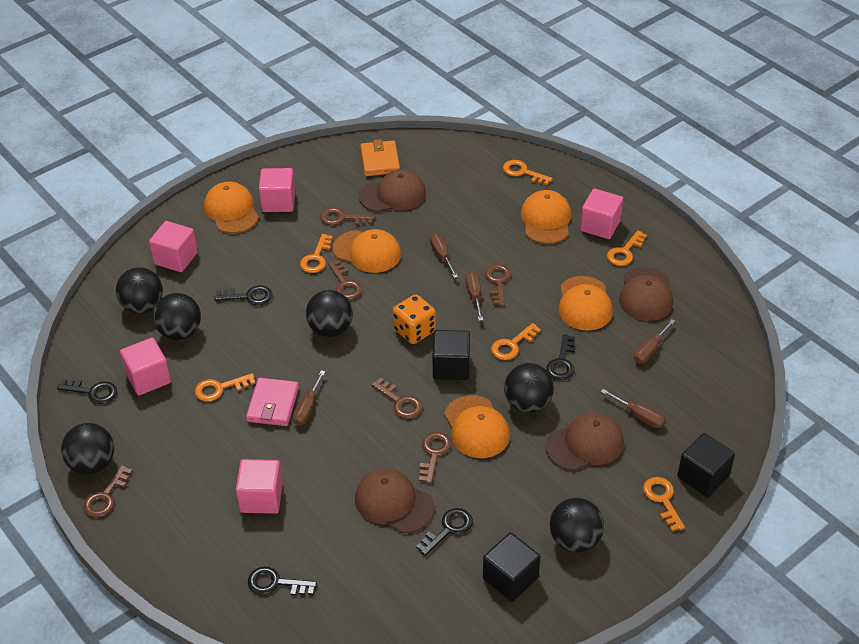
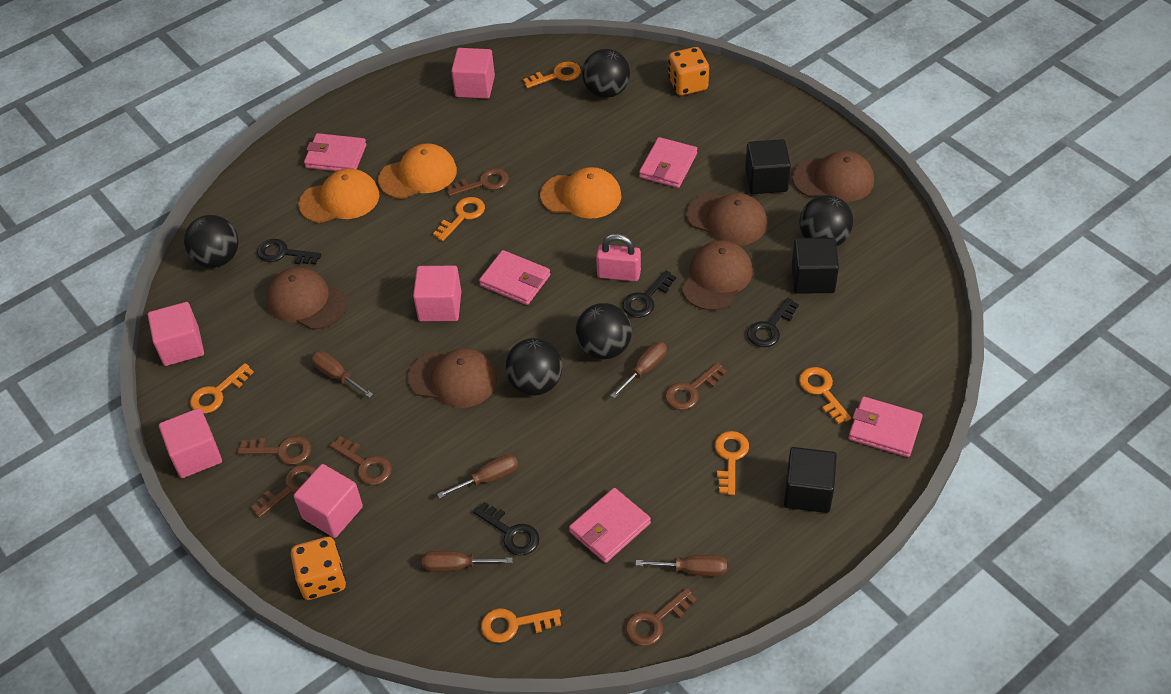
black ball: 6 -> 5
black key: 5 -> 4
brown cap: 4 -> 5
orange cap: 5 -> 3
orange dice: 1 -> 2
orange wallet: 1 -> 0
pink padlock: 0 -> 1
pink wallet: 1 -> 5

